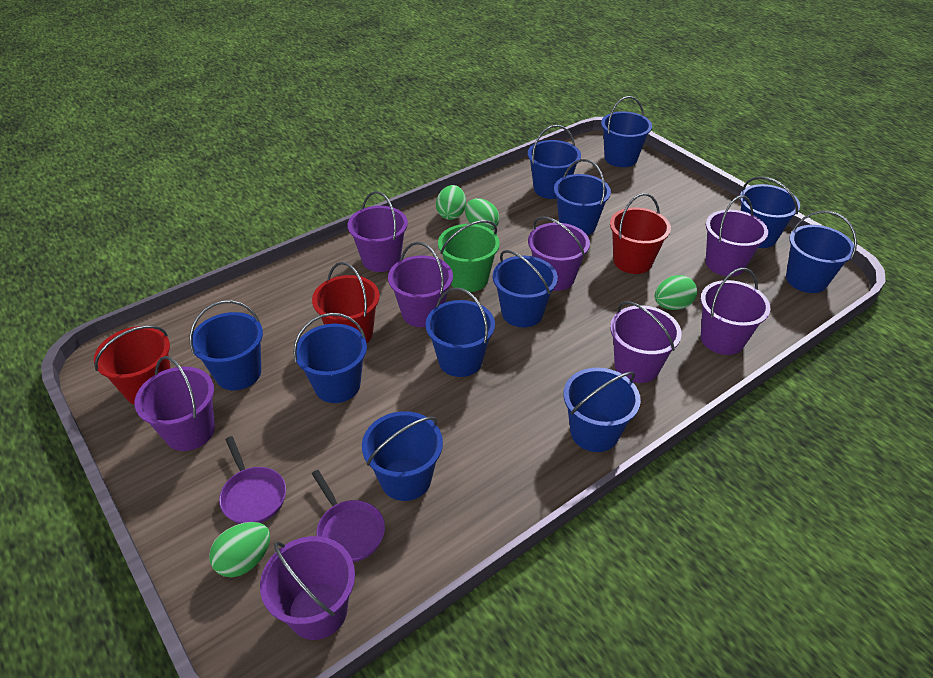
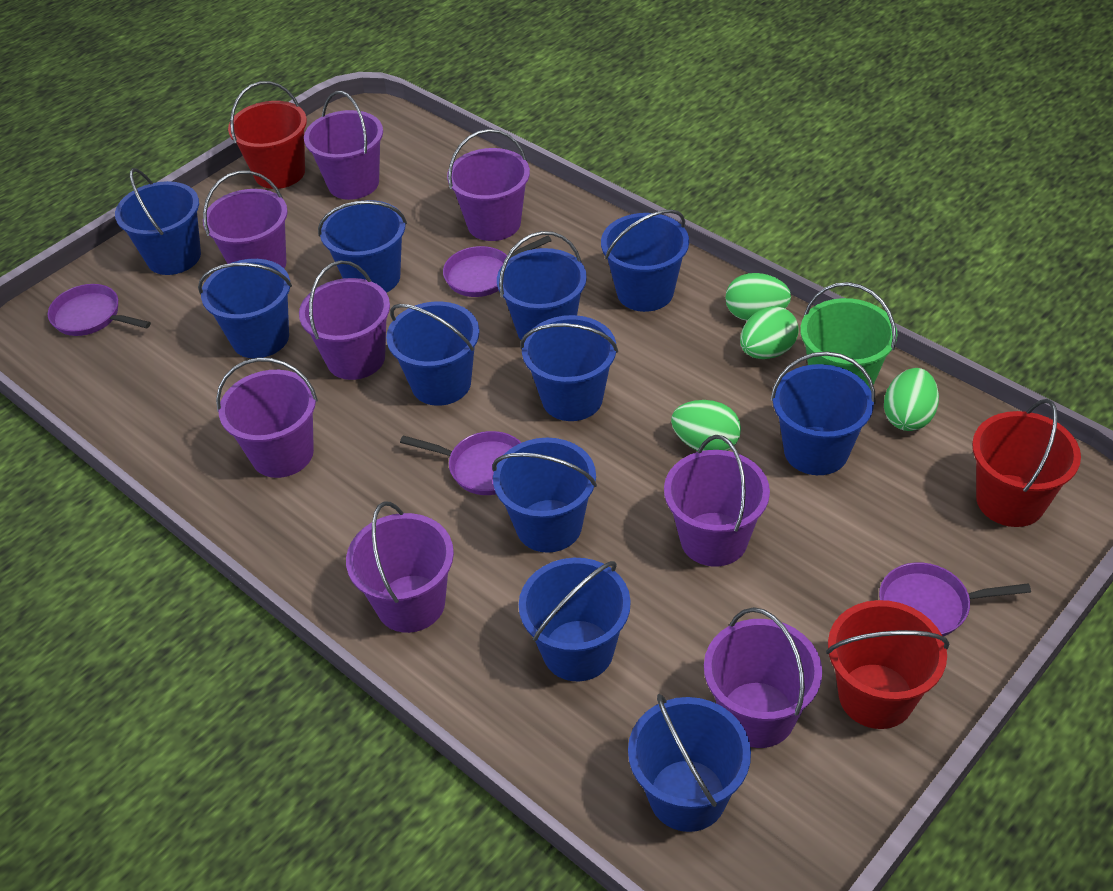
purple pan: 2 -> 4

